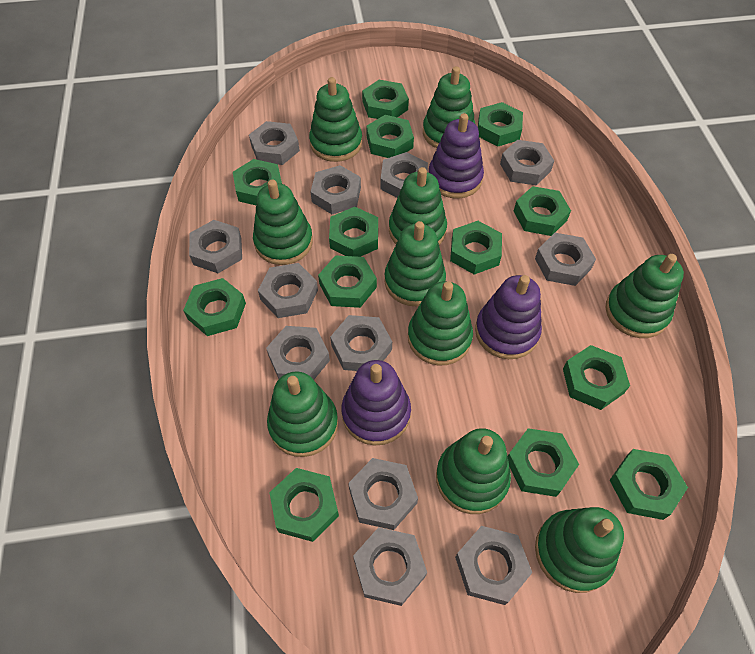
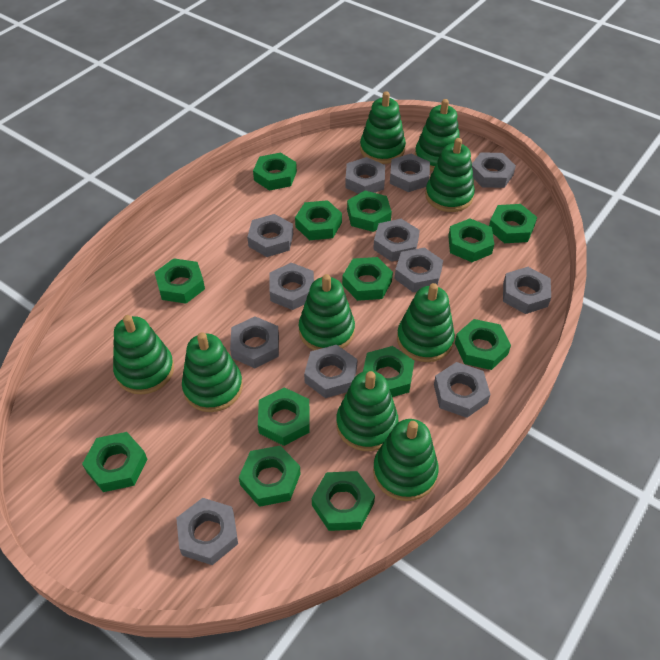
green stacking toy: 10 -> 9
purple stacking toy: 3 -> 0

